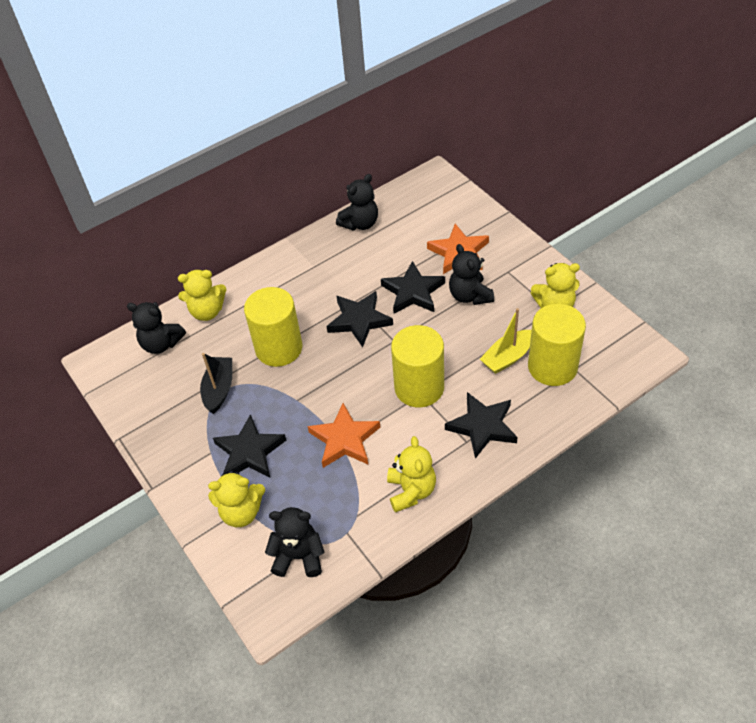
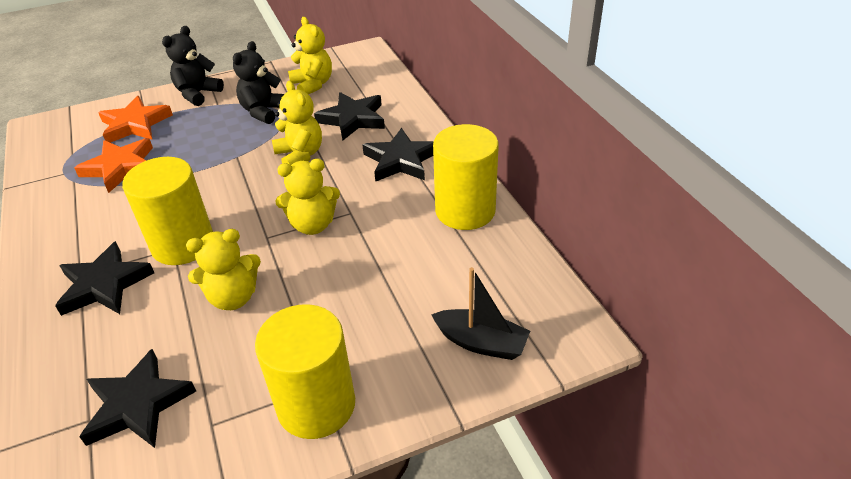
black teddy bear: 4 -> 2
yellow boat: 1 -> 0

